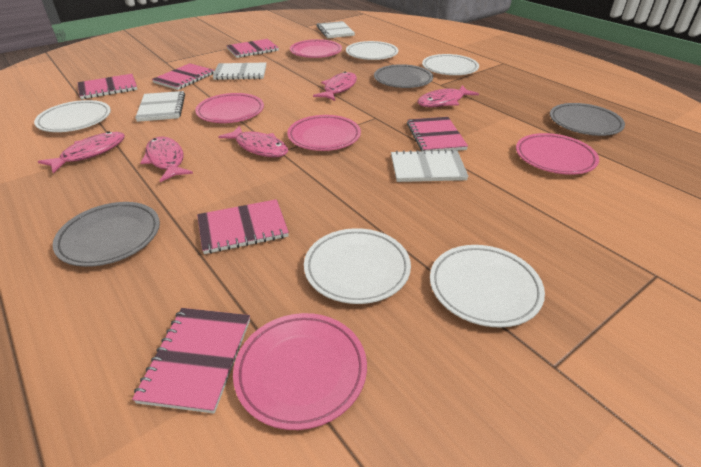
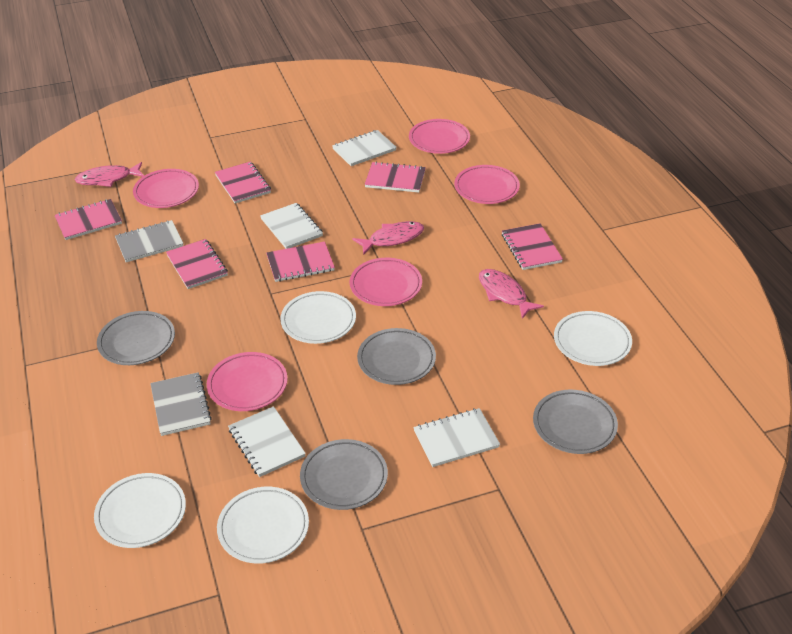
grey notebook: 0 -> 2
grey plate: 3 -> 4
pink fish: 5 -> 3
white plate: 5 -> 4

